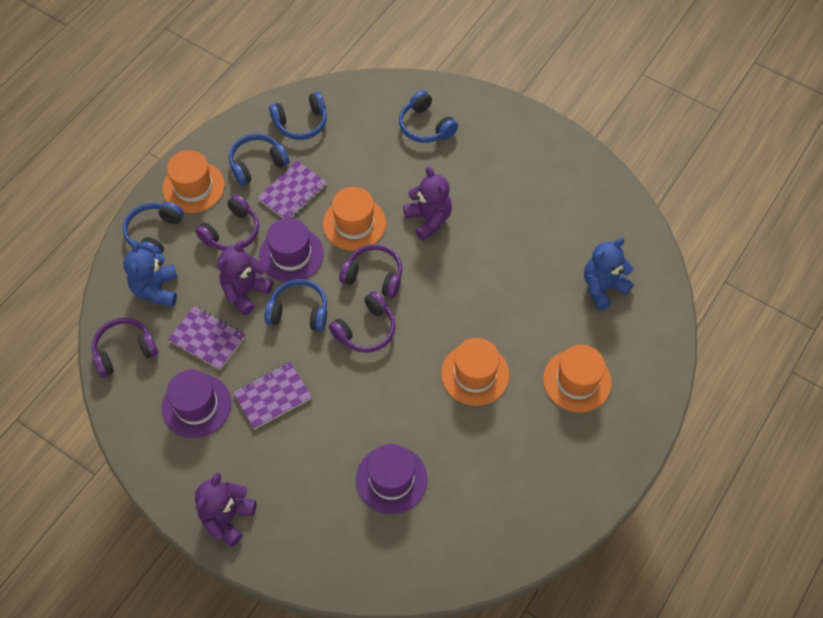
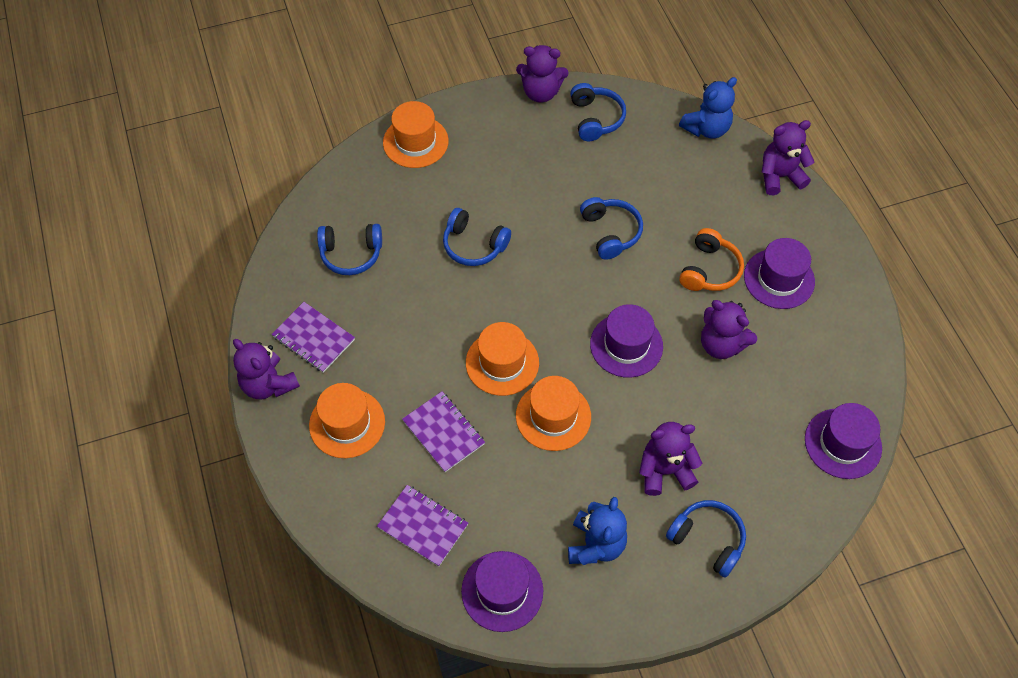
orange headphones: 0 -> 1
purple hat: 3 -> 4
purple headphones: 4 -> 0
purple teddy bear: 3 -> 5

